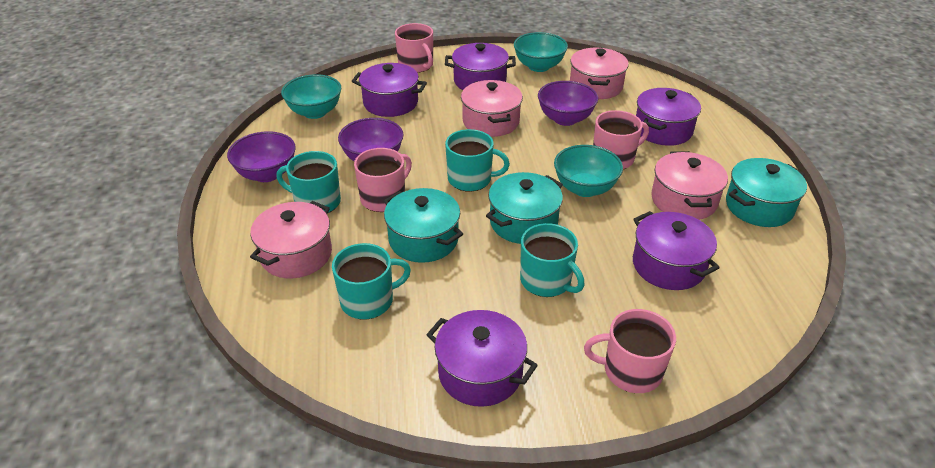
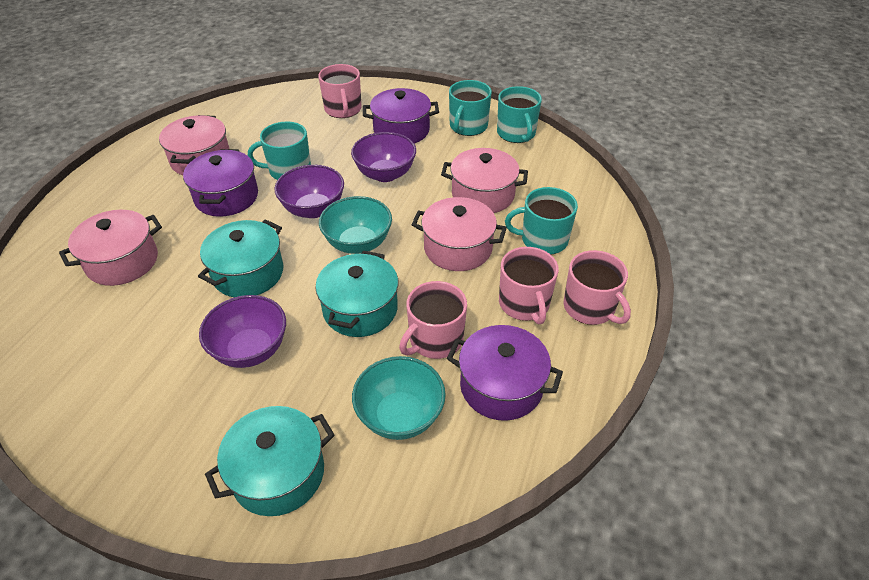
purple pot: 5 -> 3
turquoise bowl: 3 -> 2

